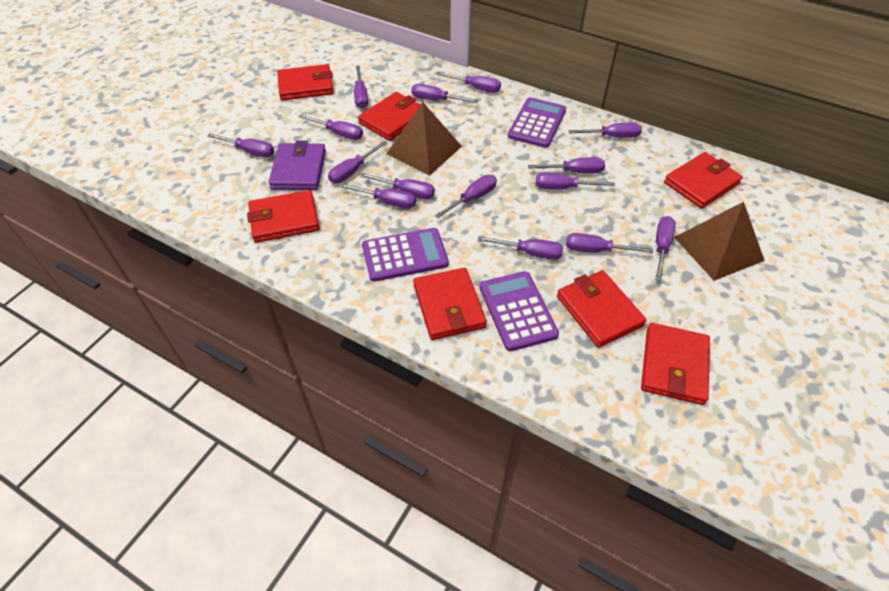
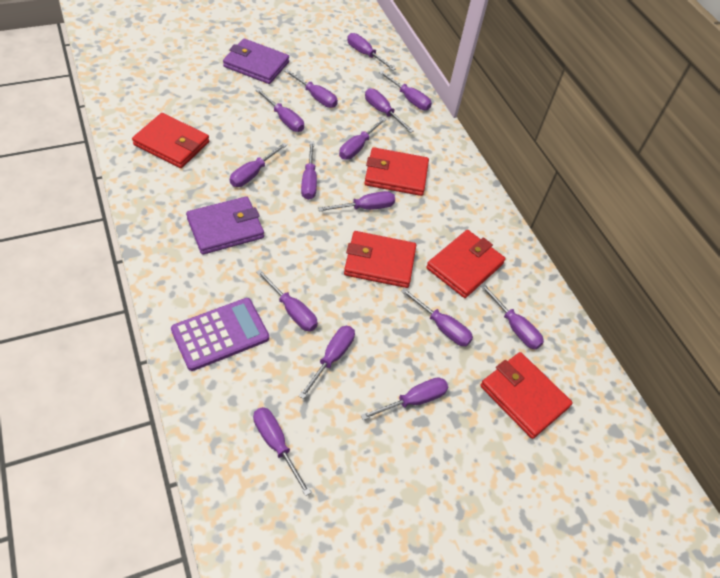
brown pyramid: 2 -> 0
purple calculator: 3 -> 1
purple wallet: 1 -> 2
red wallet: 7 -> 5

